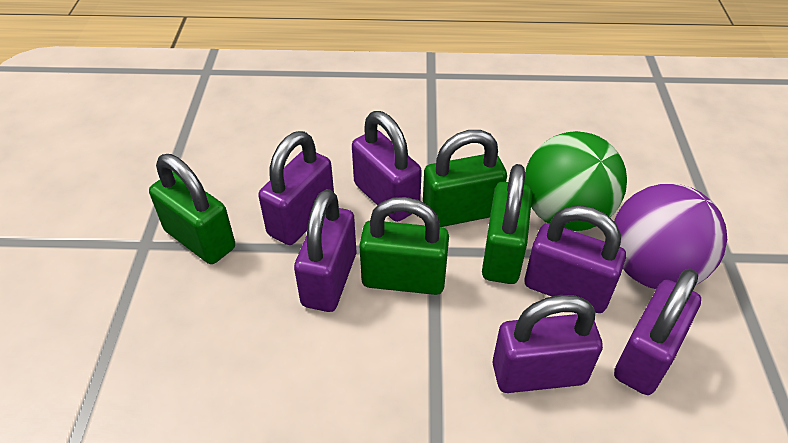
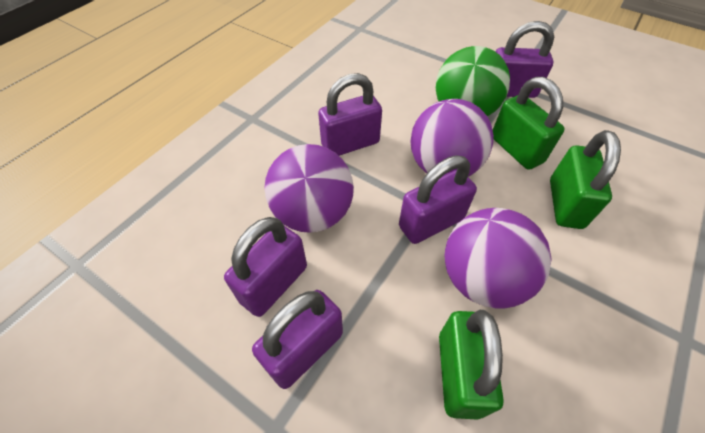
green padlock: 4 -> 3
purple ball: 1 -> 3
purple padlock: 6 -> 5

